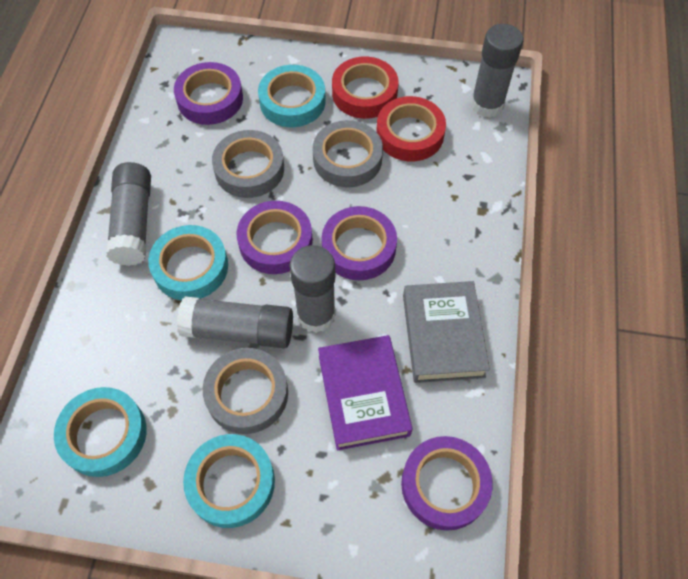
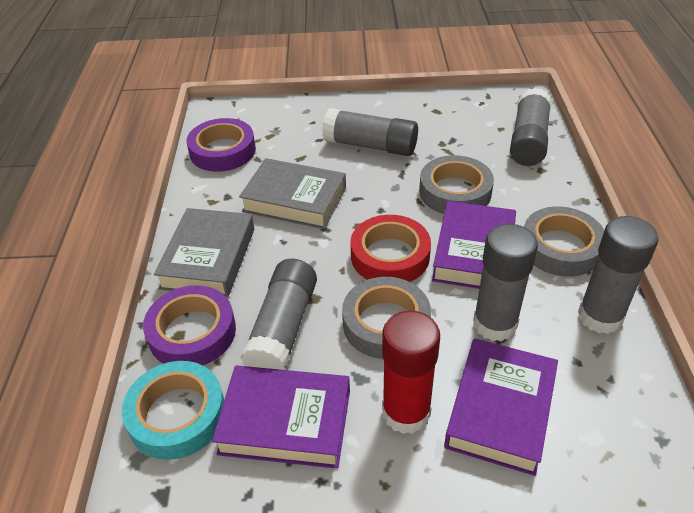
grey book: 1 -> 2
grey glue stick: 4 -> 5
purple book: 1 -> 3
purple tape: 4 -> 2
red glue stick: 0 -> 1
red tape: 2 -> 1
turquoise tape: 4 -> 1

